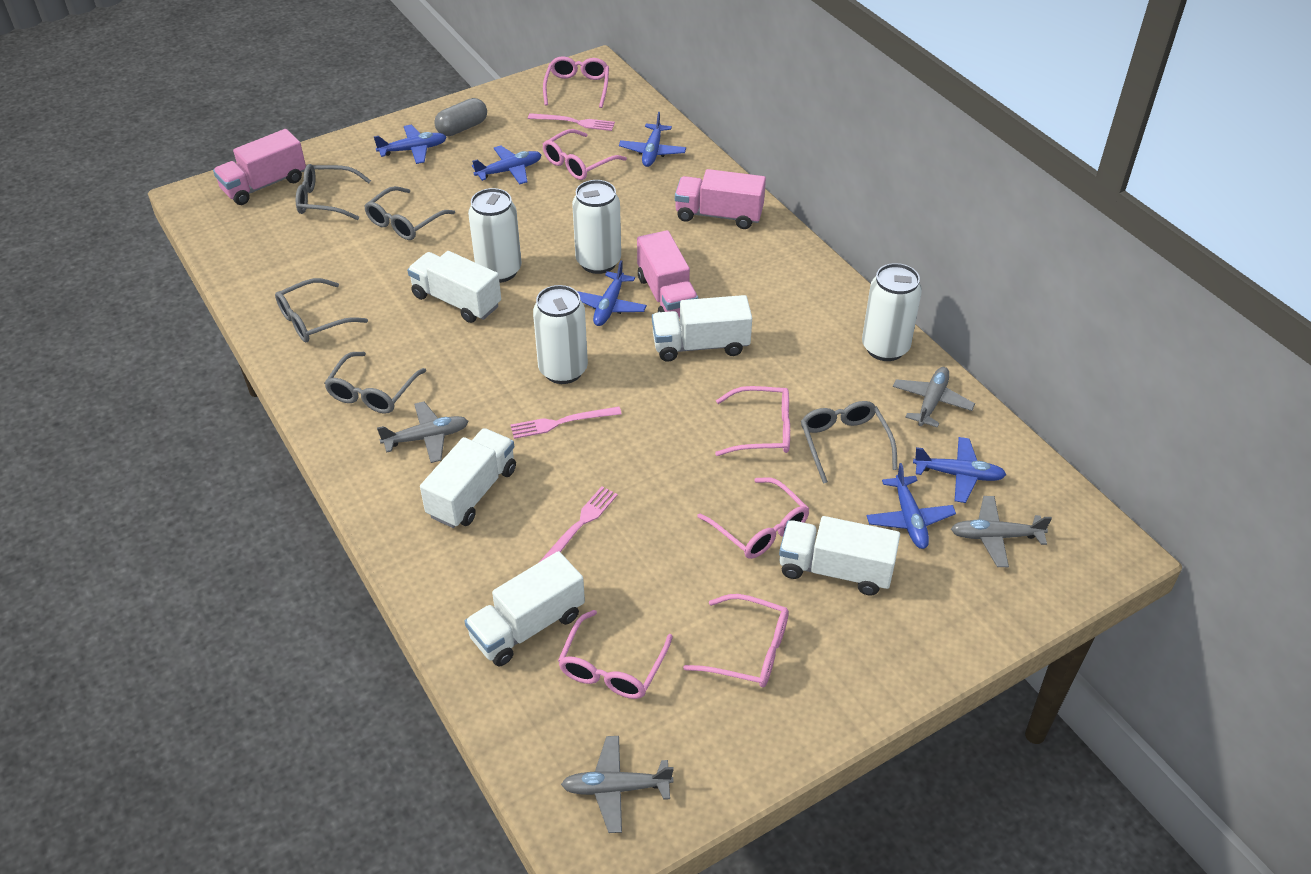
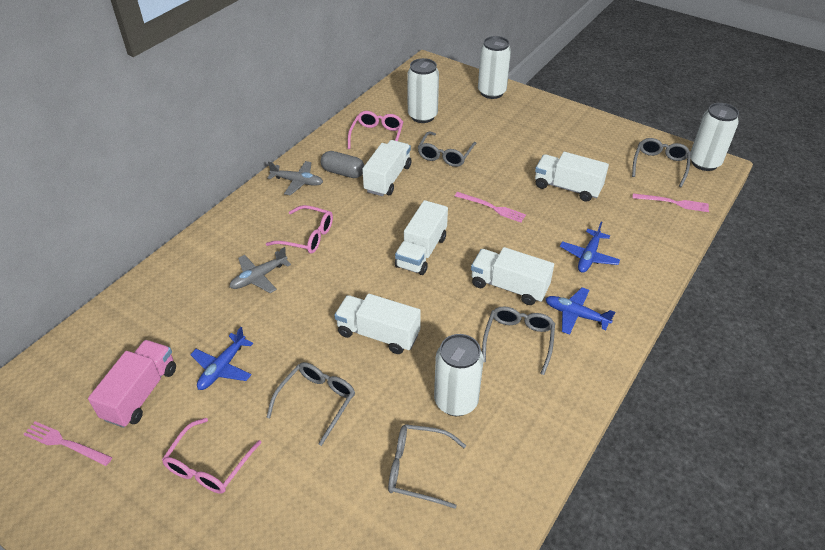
blue plane: 6 -> 3
grey plane: 4 -> 2
pink glasses: 6 -> 3
pink truck: 3 -> 1

